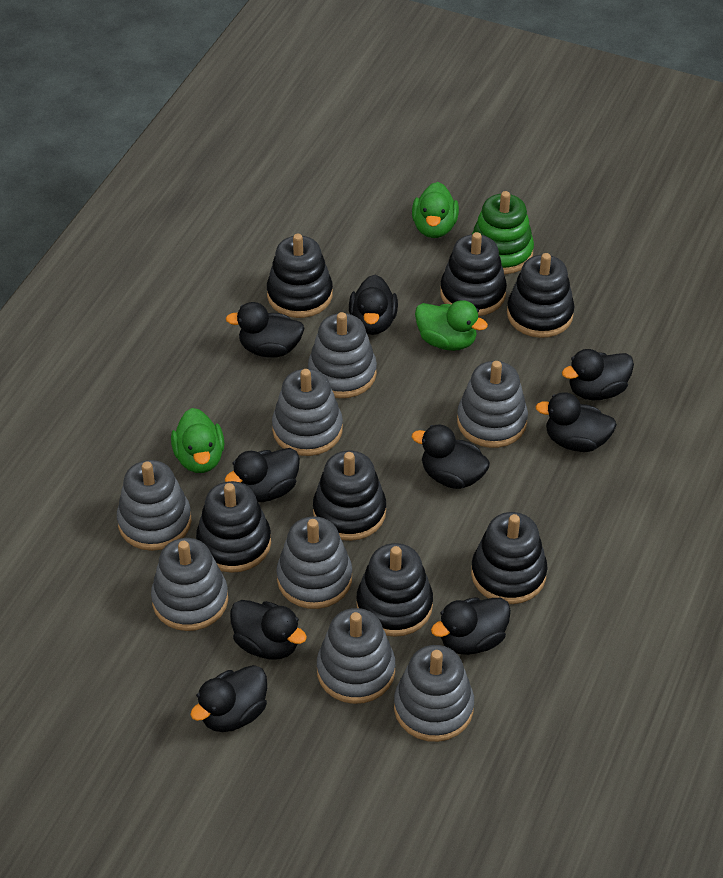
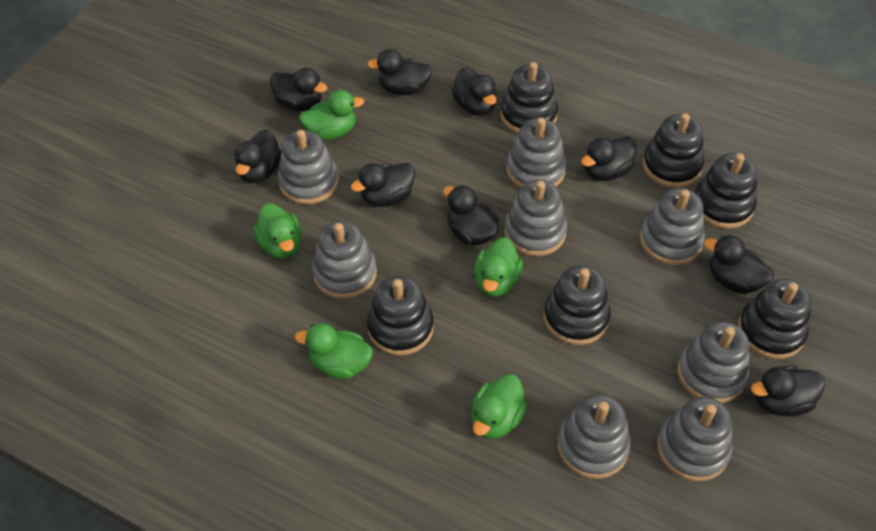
black stacking toy: 7 -> 6
green duck: 3 -> 5
green stacking toy: 1 -> 0

